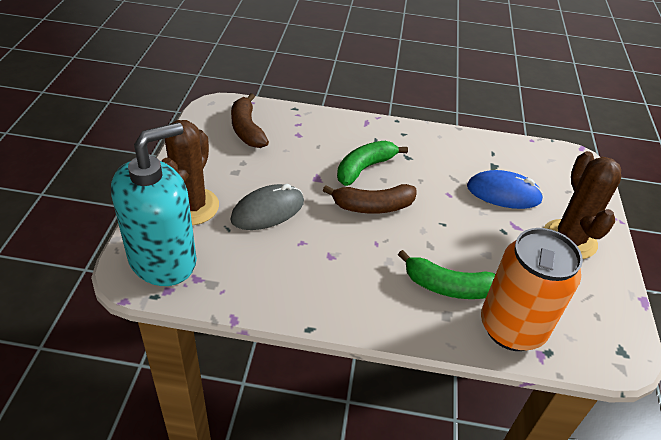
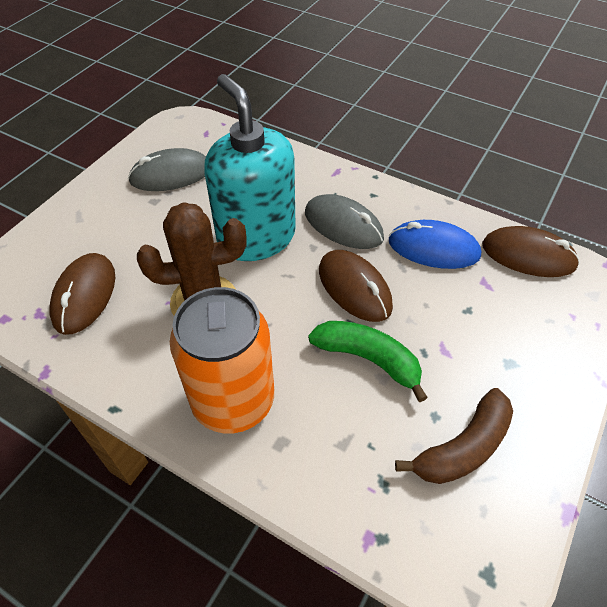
brown banana: 2 -> 1
brown cactus: 2 -> 1
brown mouse: 0 -> 3
green banana: 2 -> 1
grey mouse: 1 -> 2

